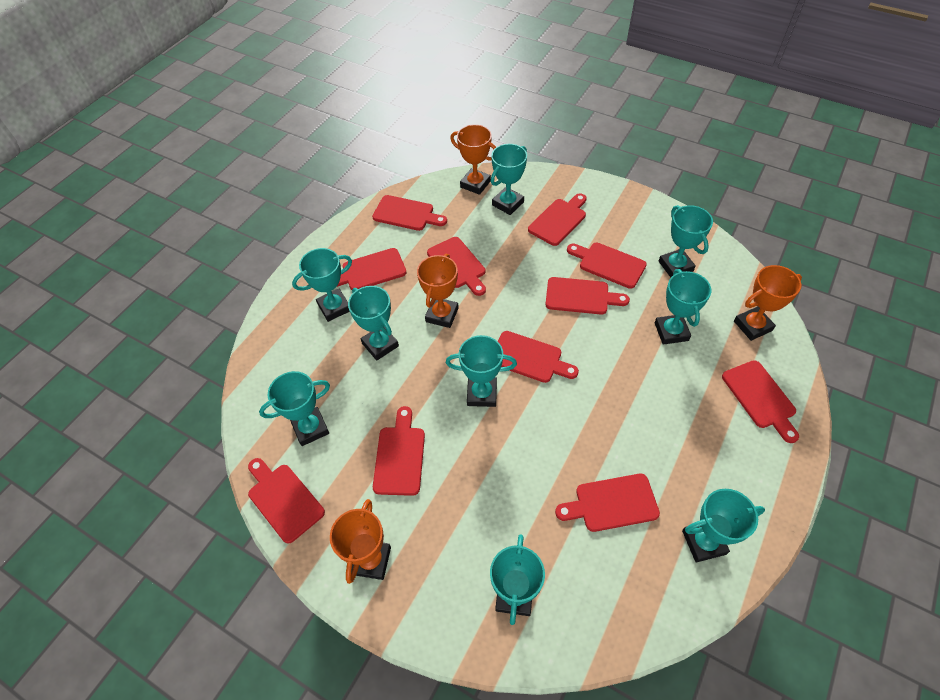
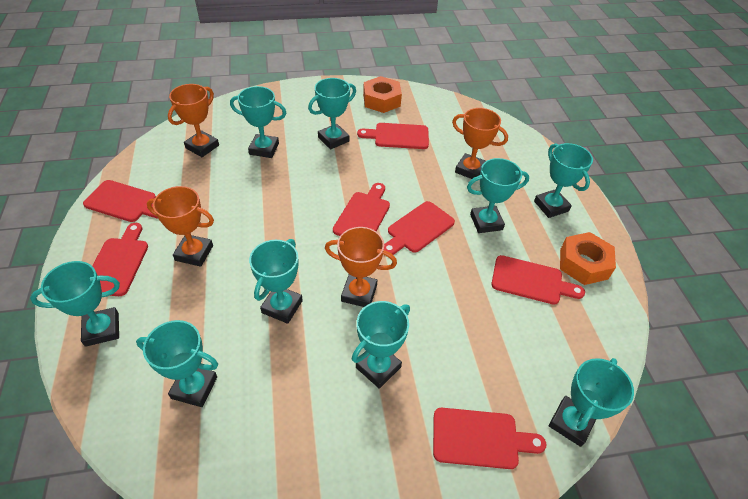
orange nut: 0 -> 2
red cutting board: 11 -> 7

